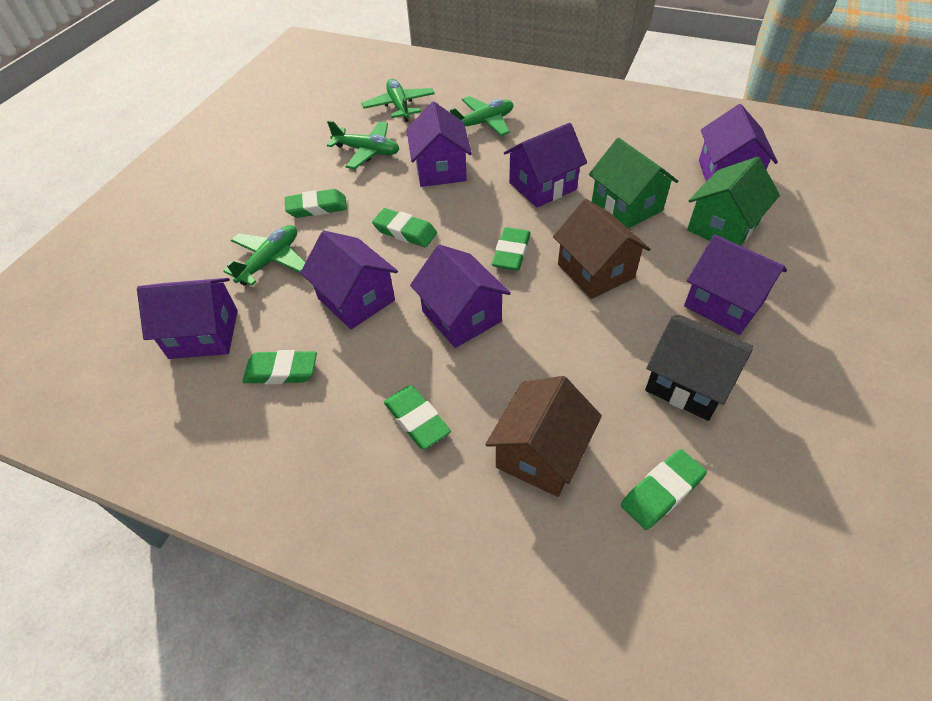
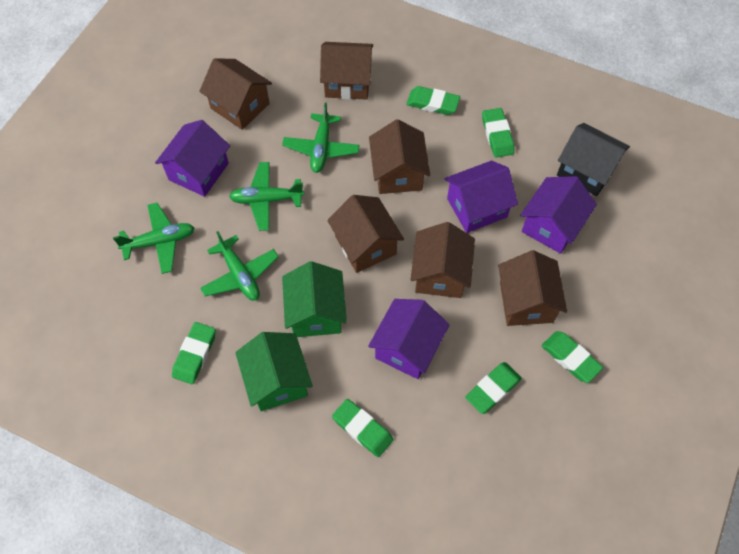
brown house: 2 -> 6
purple house: 7 -> 4

